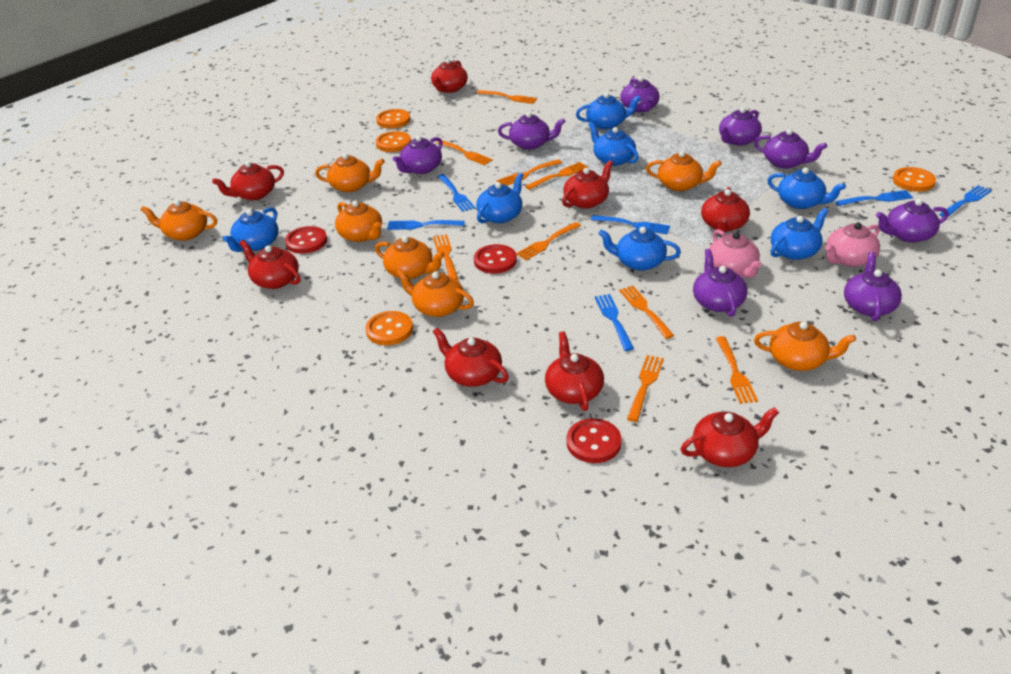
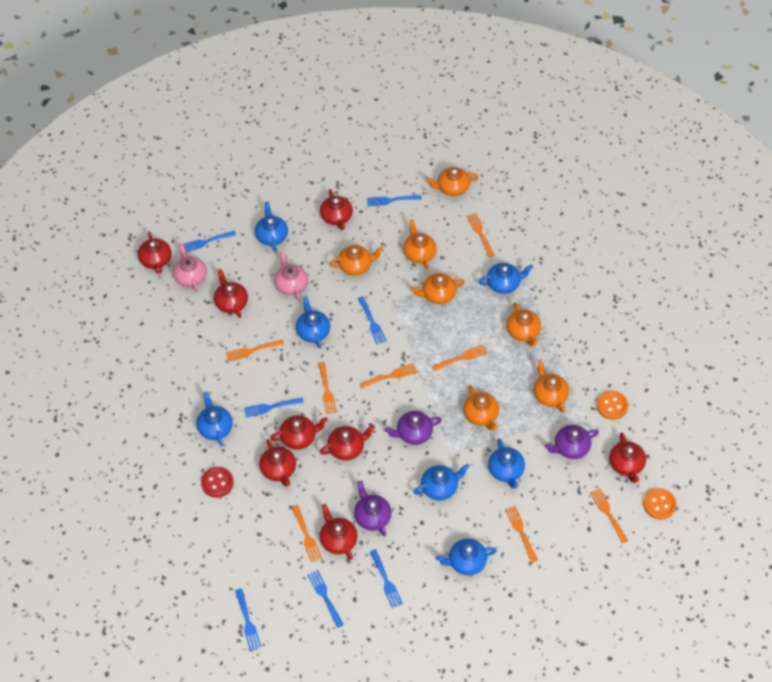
blue fork: 6 -> 7
orange button: 4 -> 2
orange fork: 9 -> 8
purple teapot: 8 -> 3
red button: 3 -> 1

